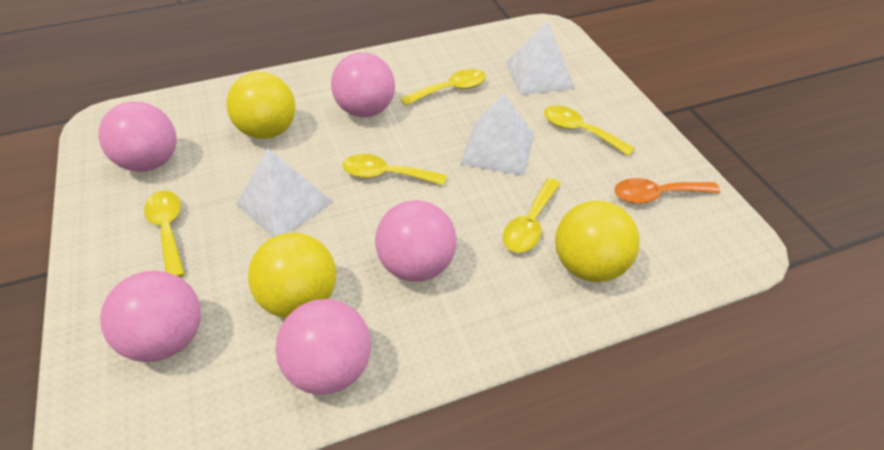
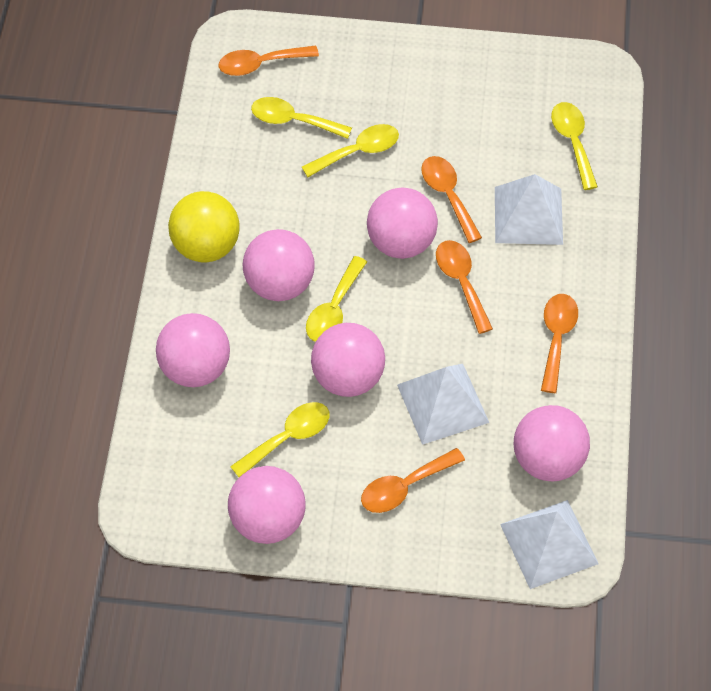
orange spoon: 1 -> 5
pink ball: 5 -> 6
yellow ball: 3 -> 1

